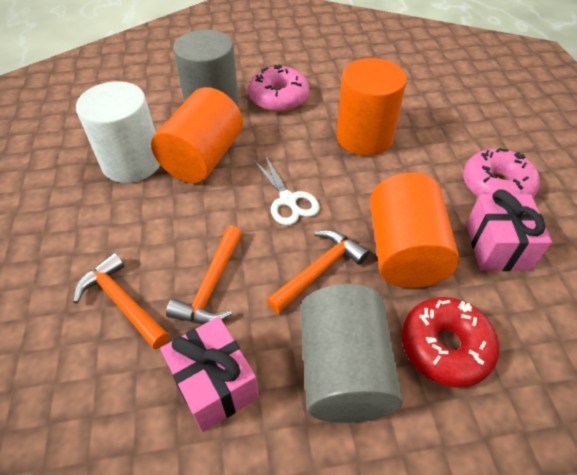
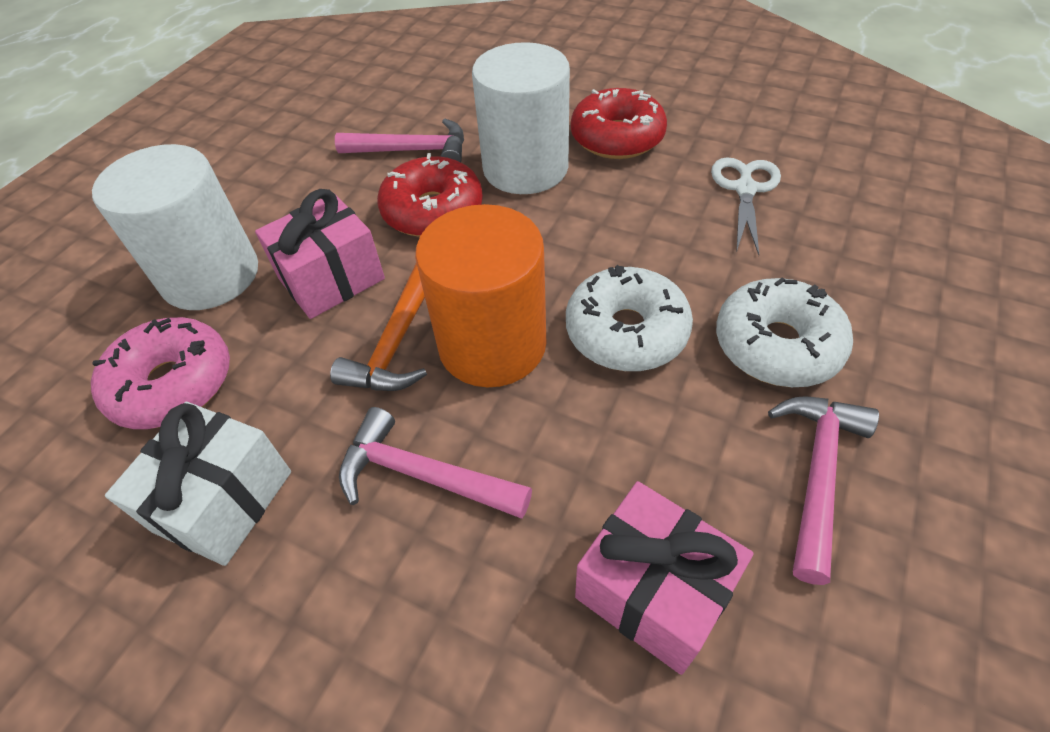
grey cylinder: 2 -> 0
orange cylinder: 3 -> 1
orange hammer: 3 -> 1
pink donut: 2 -> 1
pink hammer: 0 -> 3
red donut: 1 -> 2
white cylinder: 1 -> 2
white donut: 0 -> 2
white gift: 0 -> 1

